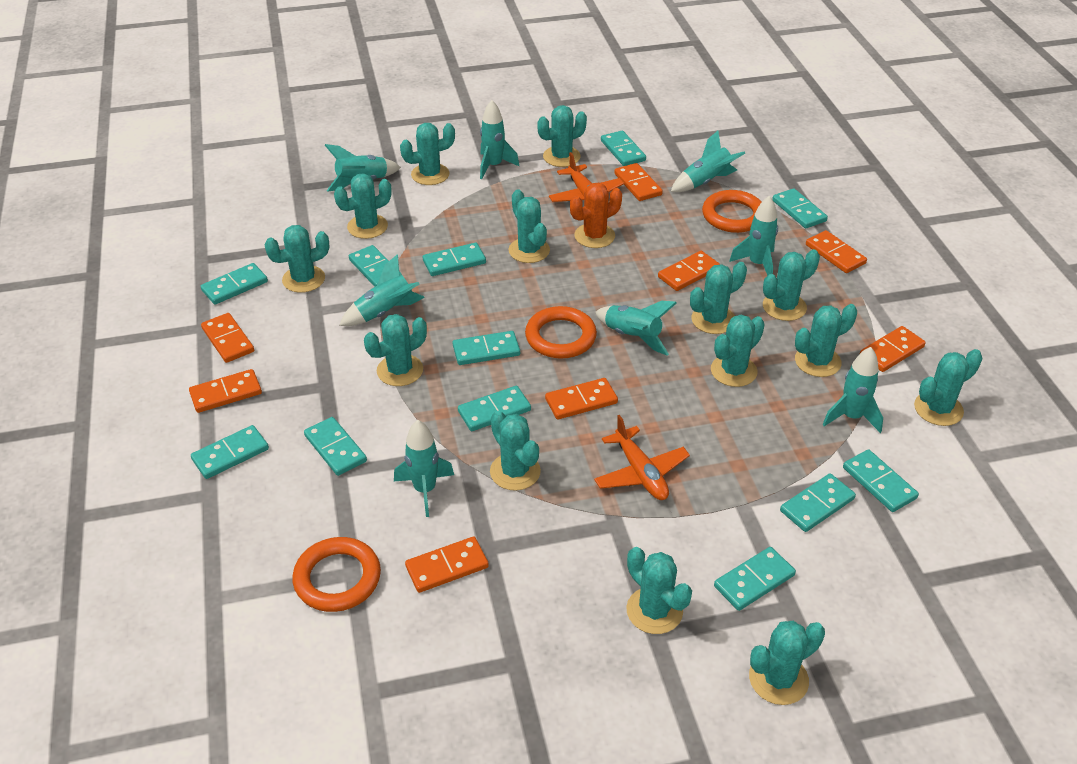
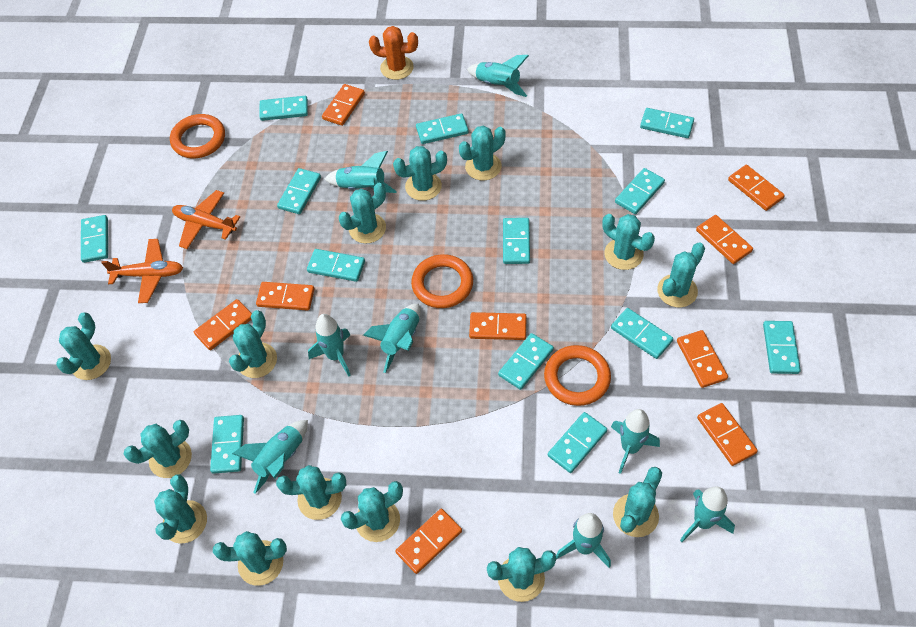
orange domino: 8 -> 9
turquoise domino: 12 -> 13

